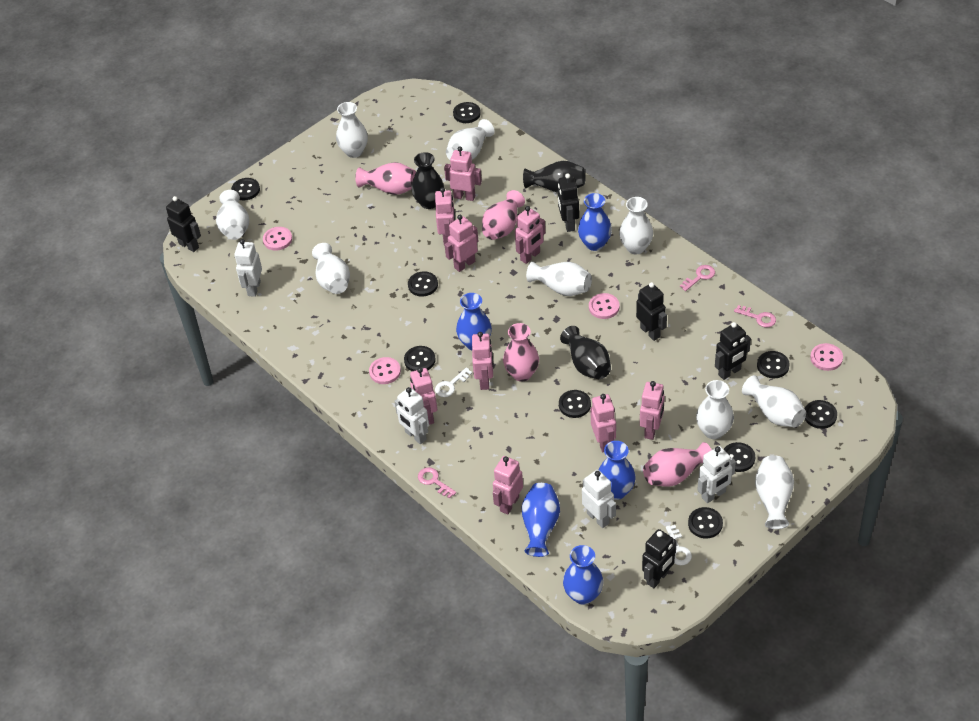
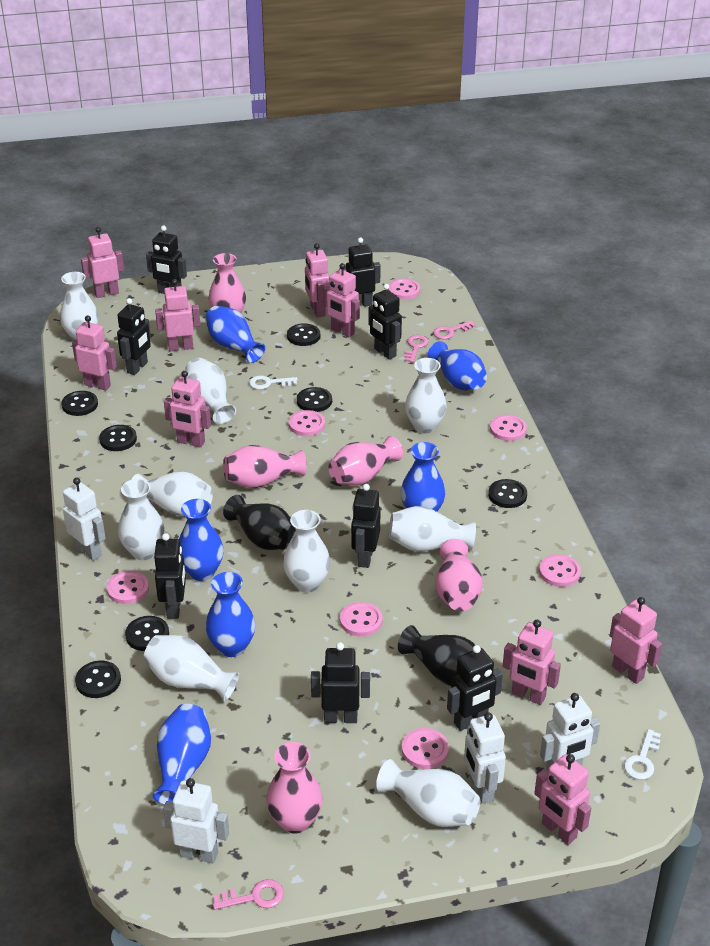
black button: 9 -> 7
black robot: 5 -> 8
black vase: 3 -> 2
blue vase: 5 -> 6
pink button: 4 -> 7
pink vase: 4 -> 5

